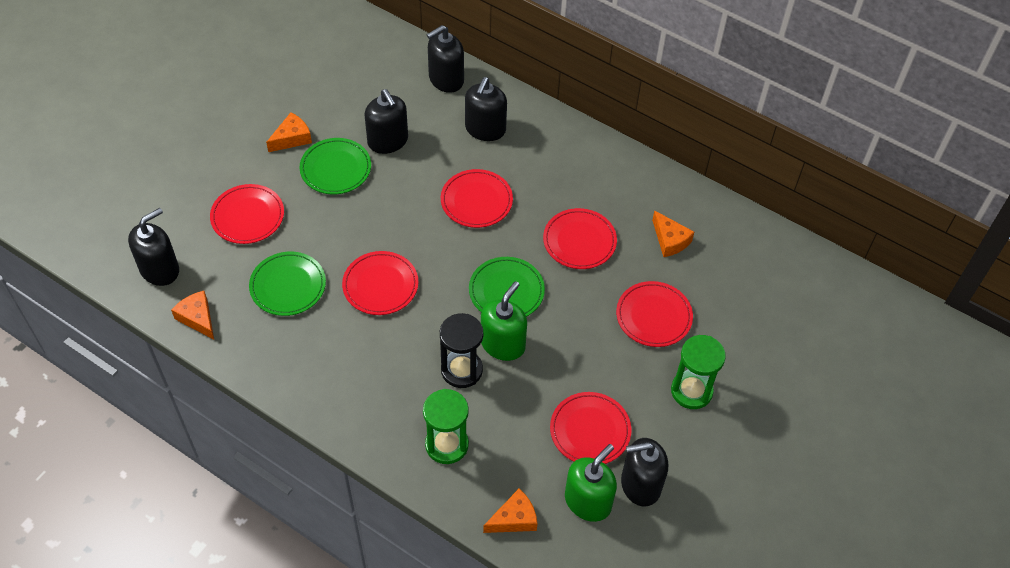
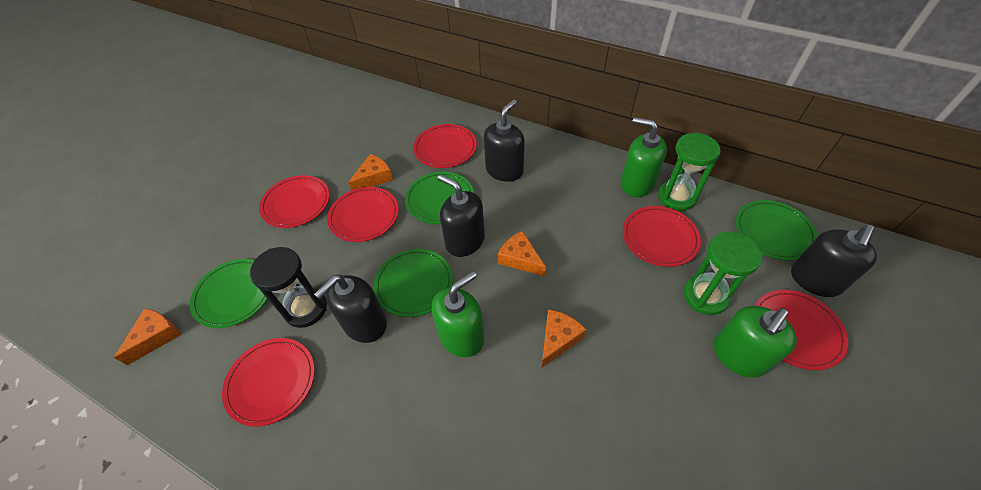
black soap dispenser: 5 -> 4
green plate: 3 -> 4
green soap dispenser: 2 -> 3

